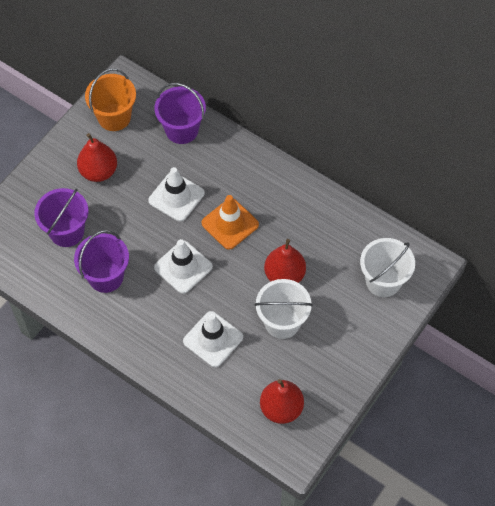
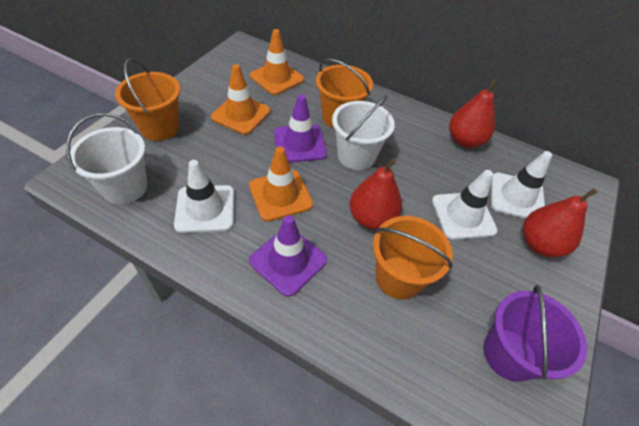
orange bucket: 1 -> 3
orange traffic cone: 1 -> 3
purple bucket: 3 -> 1
purple traffic cone: 0 -> 2

